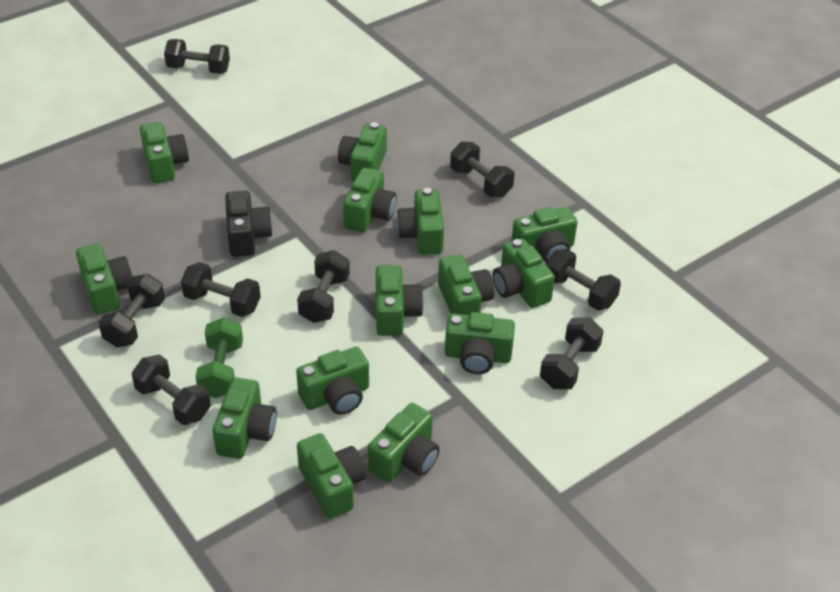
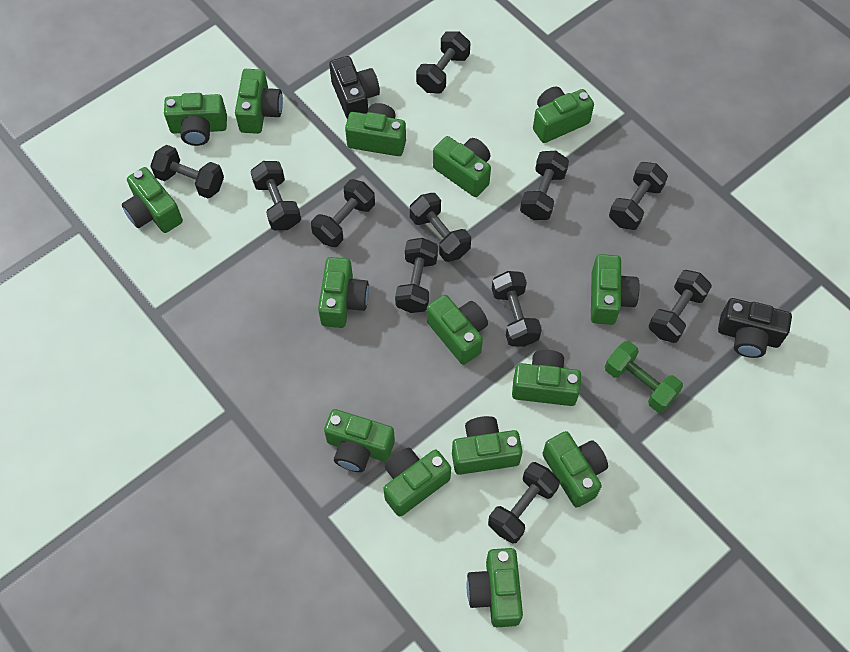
black camera: 1 -> 2
black dumbbell: 8 -> 11
green camera: 14 -> 15

